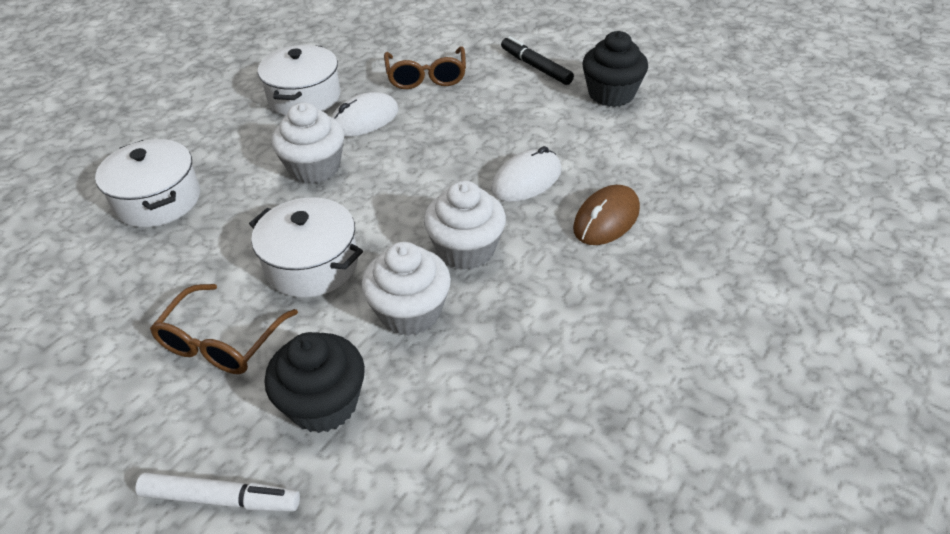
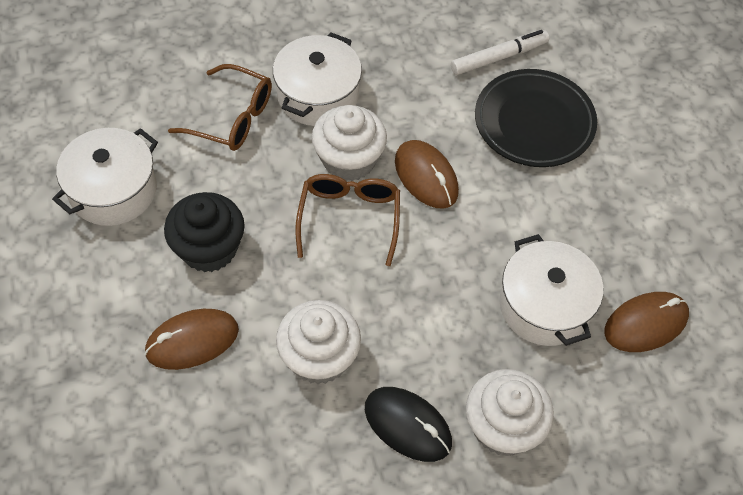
black cupcake: 2 -> 1
black marker: 1 -> 0
black mouse: 0 -> 1
black plate: 0 -> 1
brown mouse: 1 -> 3
white mouse: 2 -> 0

